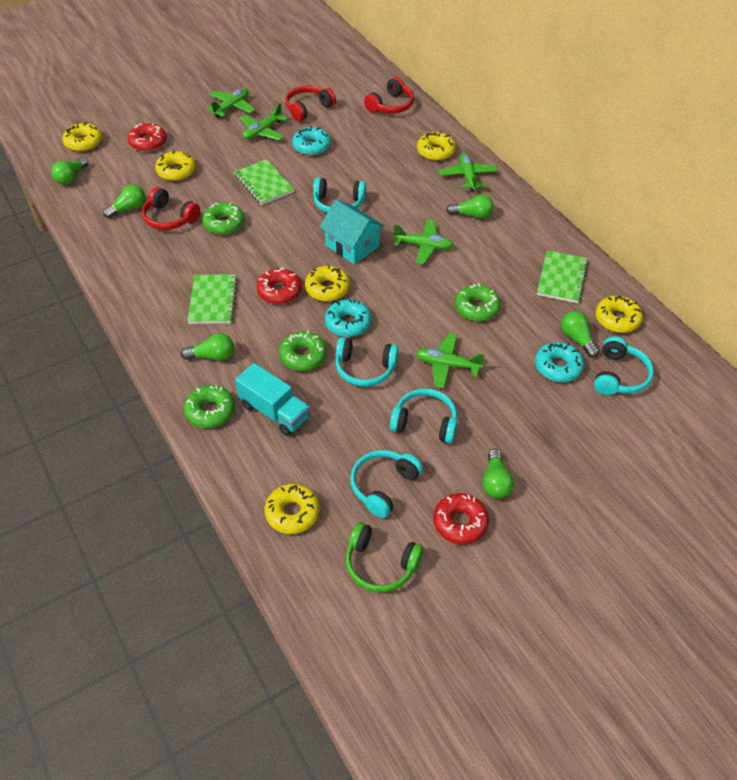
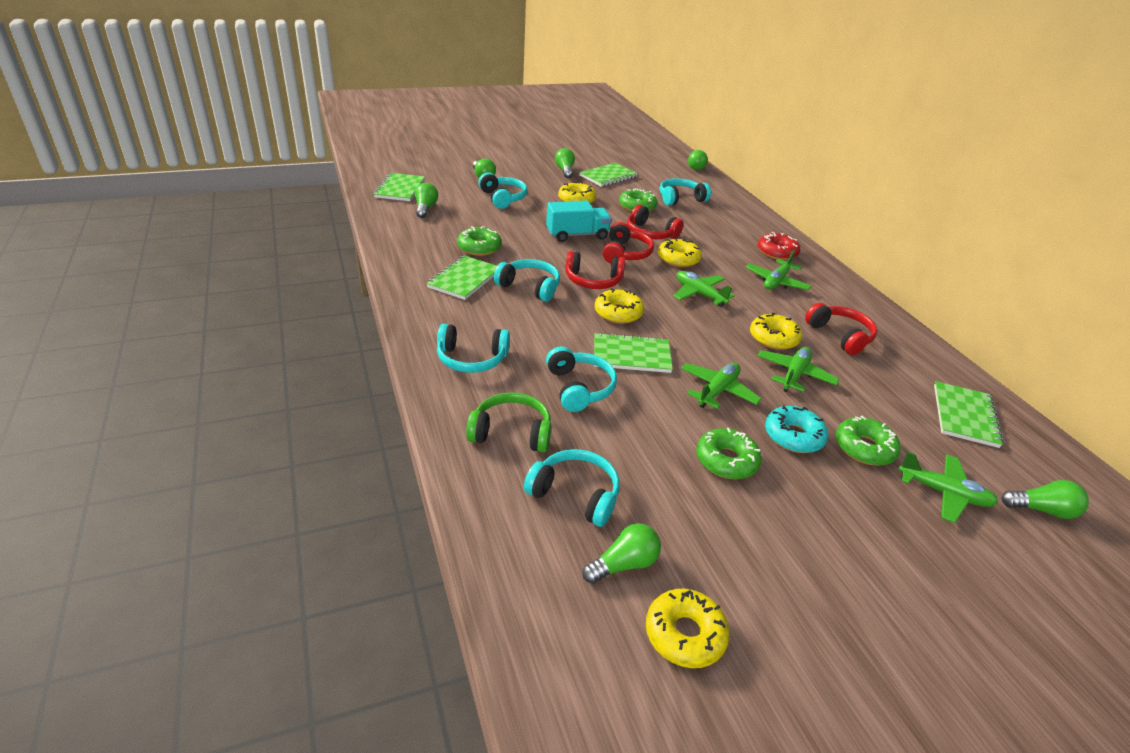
green notebook: 3 -> 5
red donut: 3 -> 1
red headphones: 3 -> 4
turquoise donut: 3 -> 1
turquoise headphones: 5 -> 6
turquoise house: 1 -> 0
yellow donut: 6 -> 5

